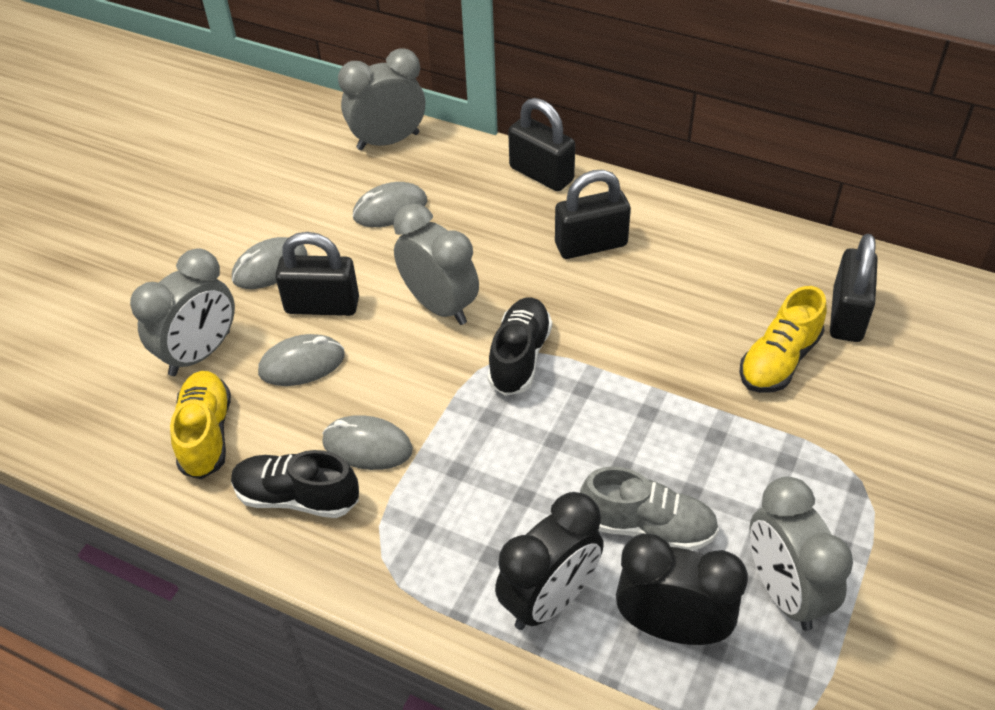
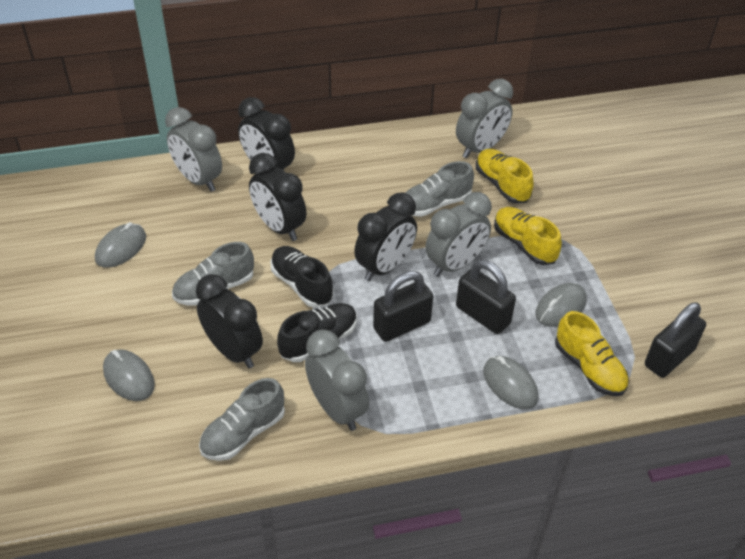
black clock: 2 -> 4
black padlock: 4 -> 3
grey shoe: 1 -> 3
yellow shoe: 2 -> 3

